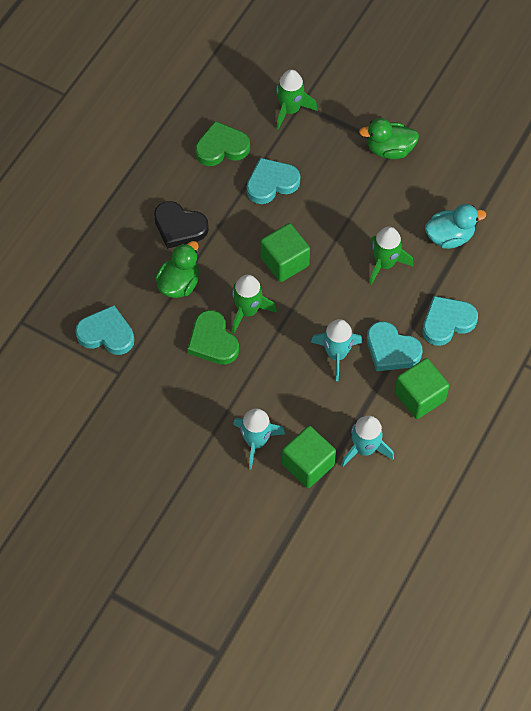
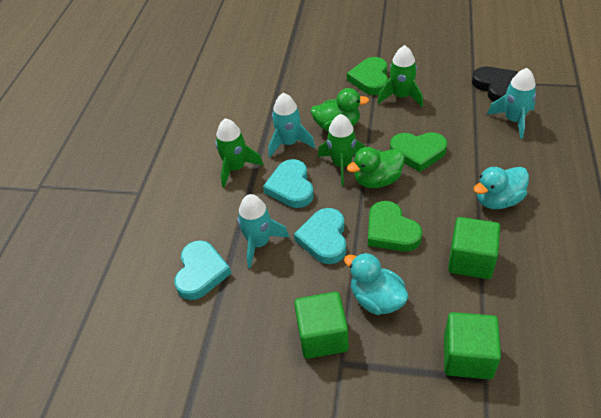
green heart: 2 -> 3
turquoise duck: 1 -> 2
turquoise heart: 4 -> 3

